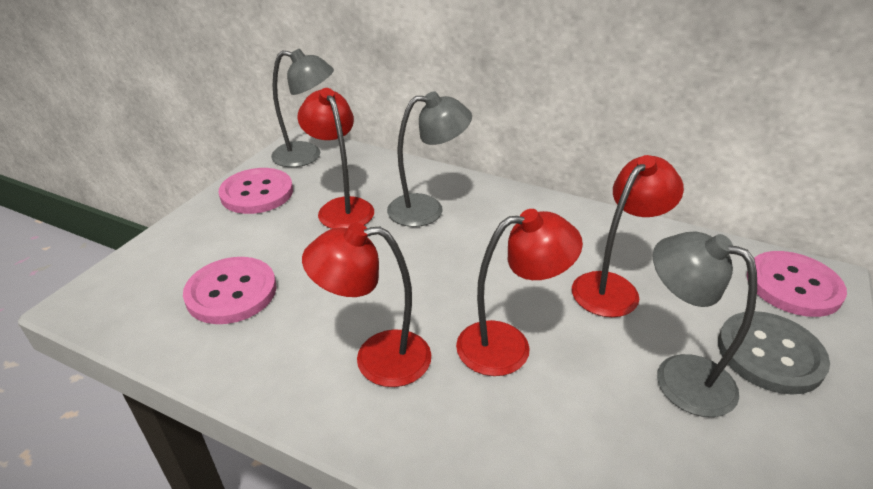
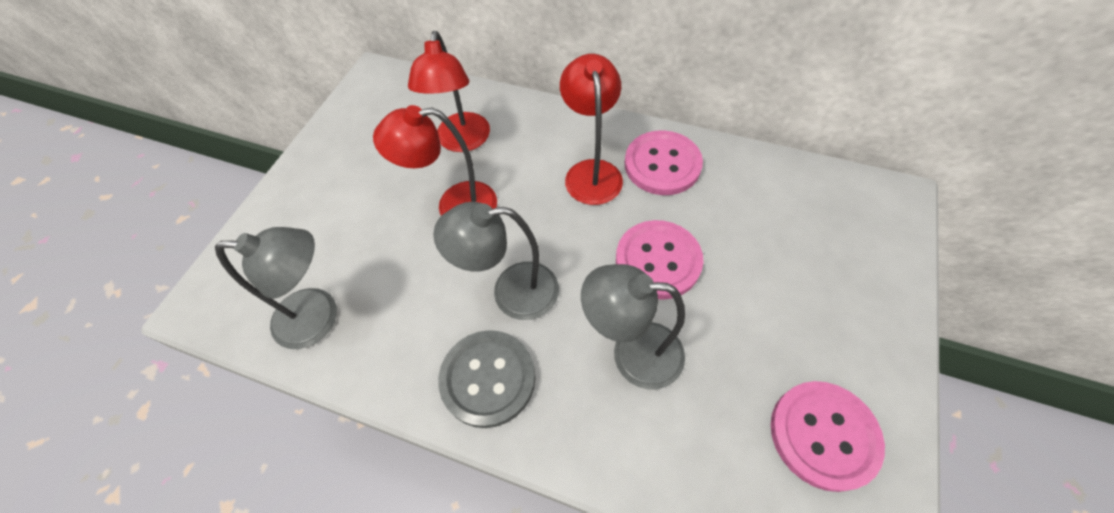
red lamp: 4 -> 3

